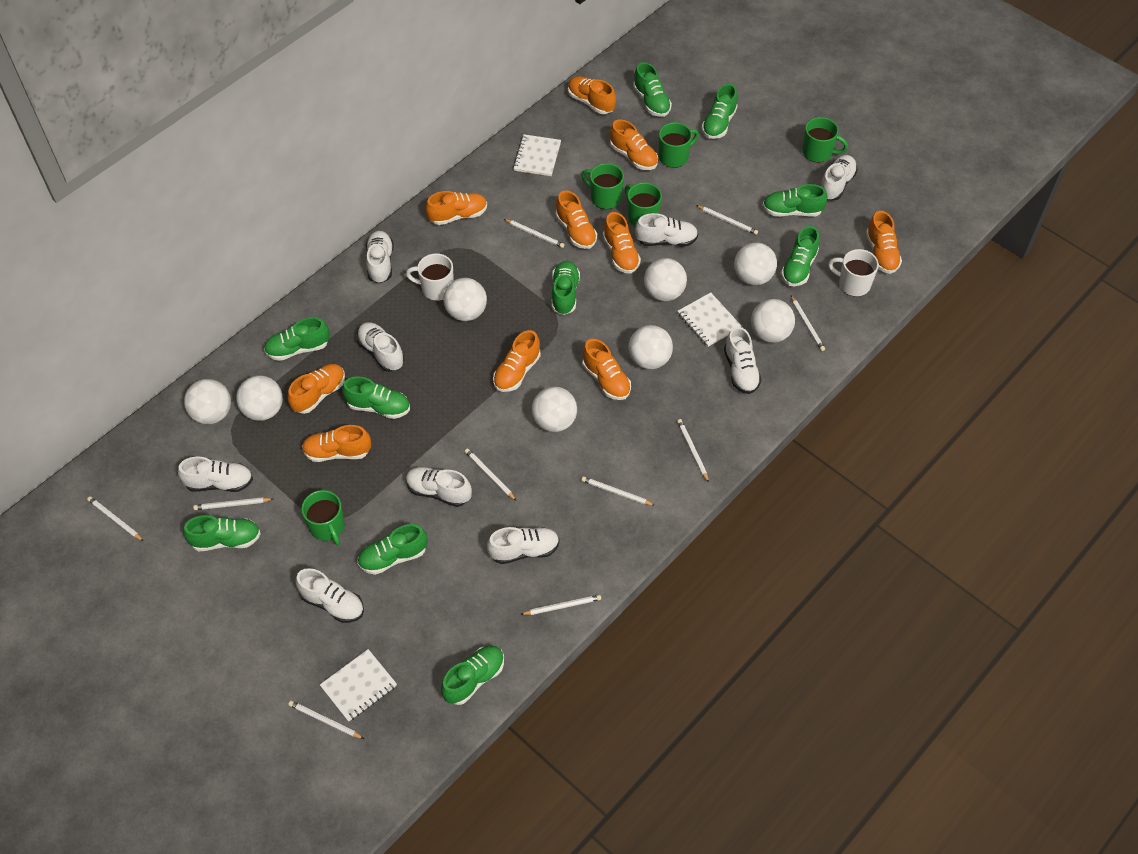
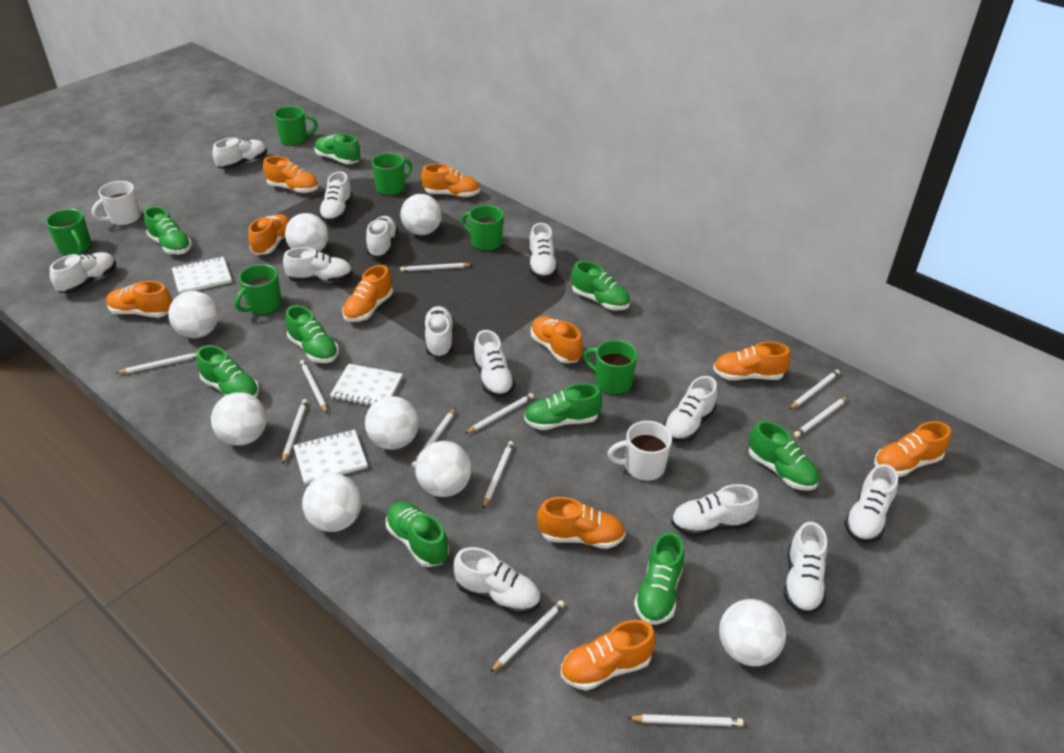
green mug: 5 -> 6
green shoe: 10 -> 9
white pencil: 10 -> 11
white shoe: 9 -> 13

